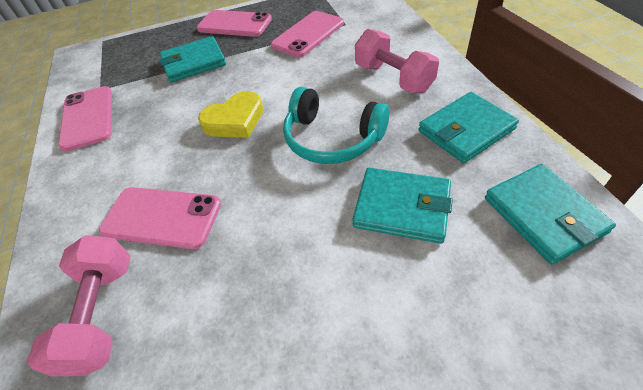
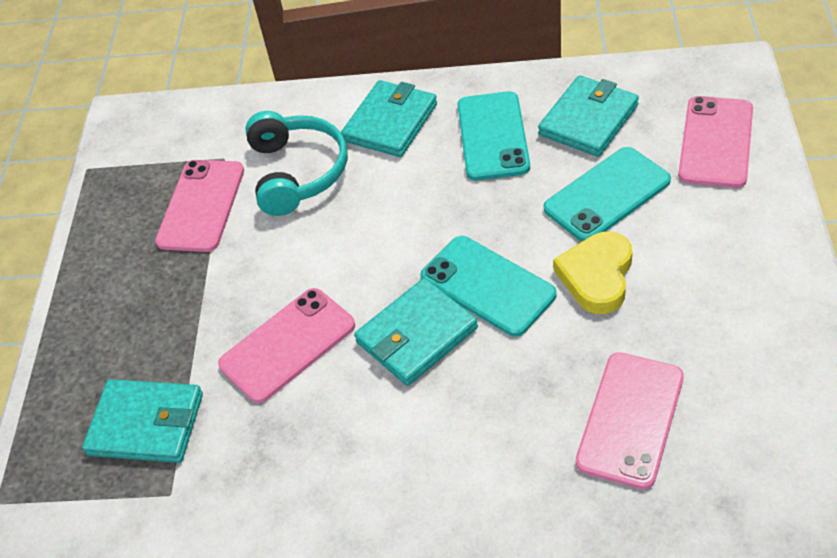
pink dumbbell: 2 -> 0
turquoise phone: 0 -> 3

